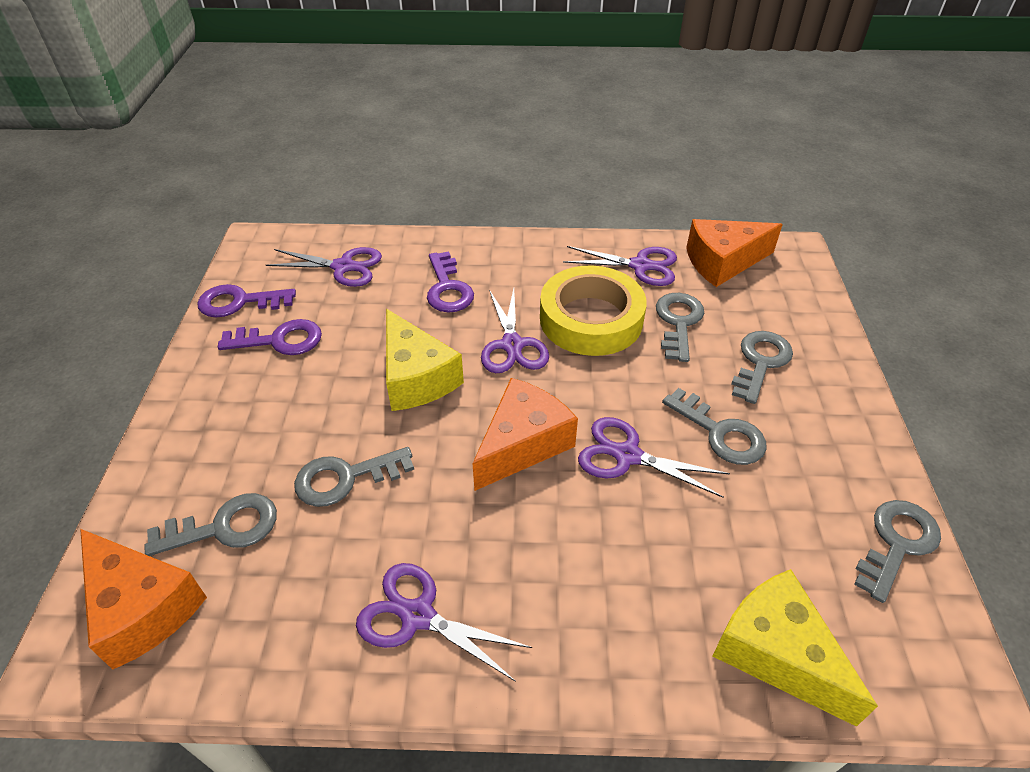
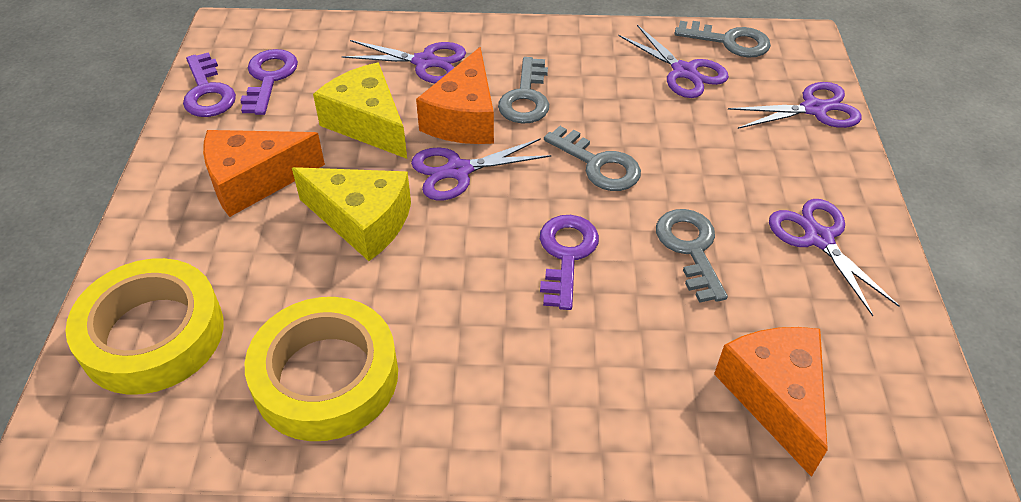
grey key: 6 -> 4
yellow tape: 1 -> 2

